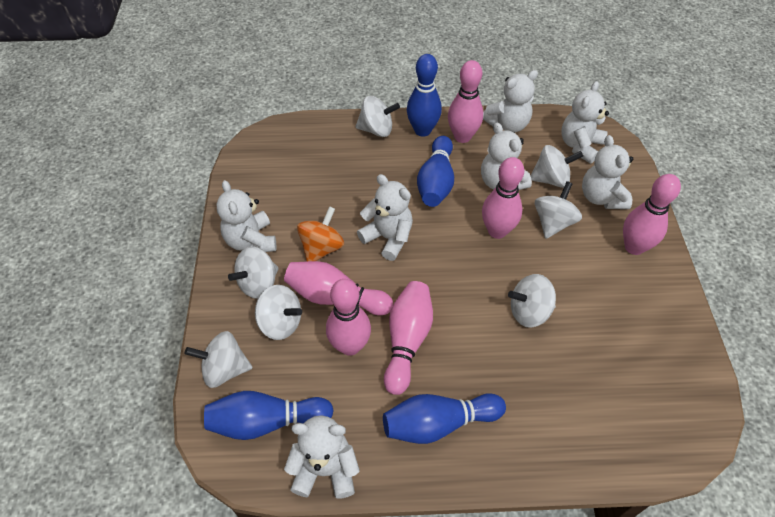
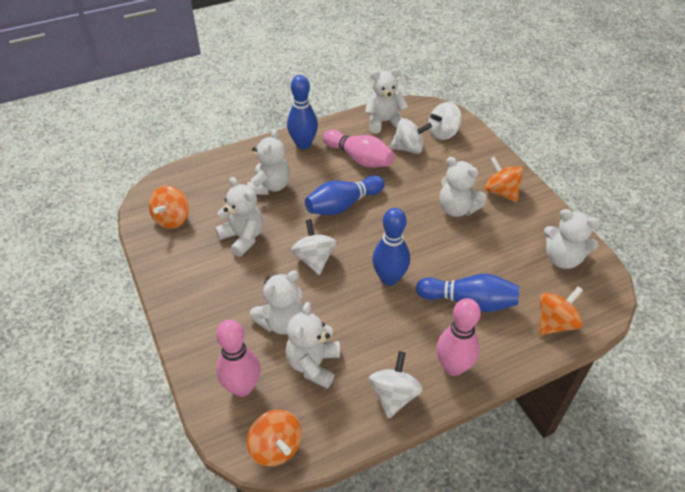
orange spinning top: 1 -> 4
pink bowling pin: 6 -> 3
white spinning top: 7 -> 4

